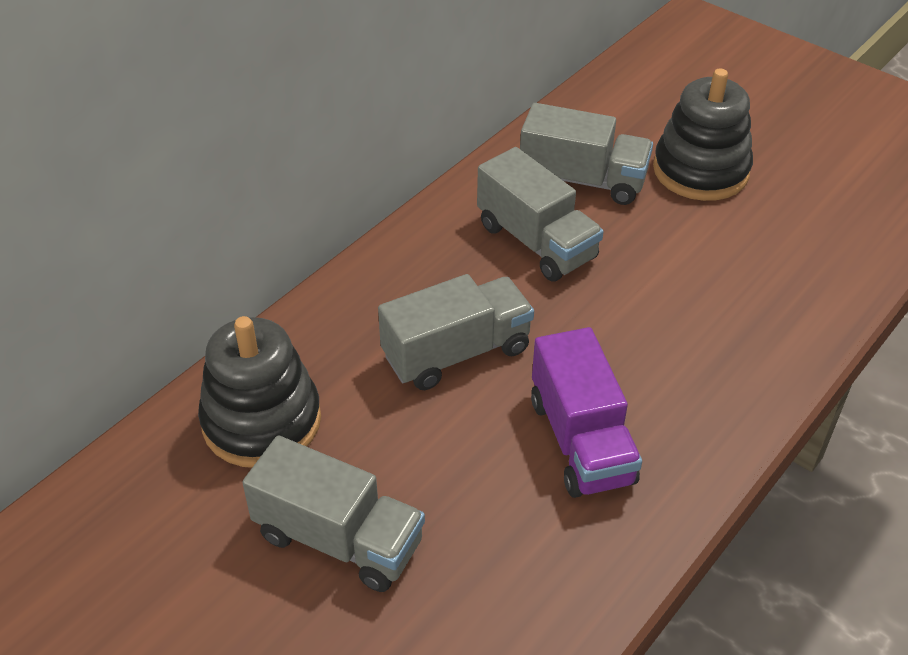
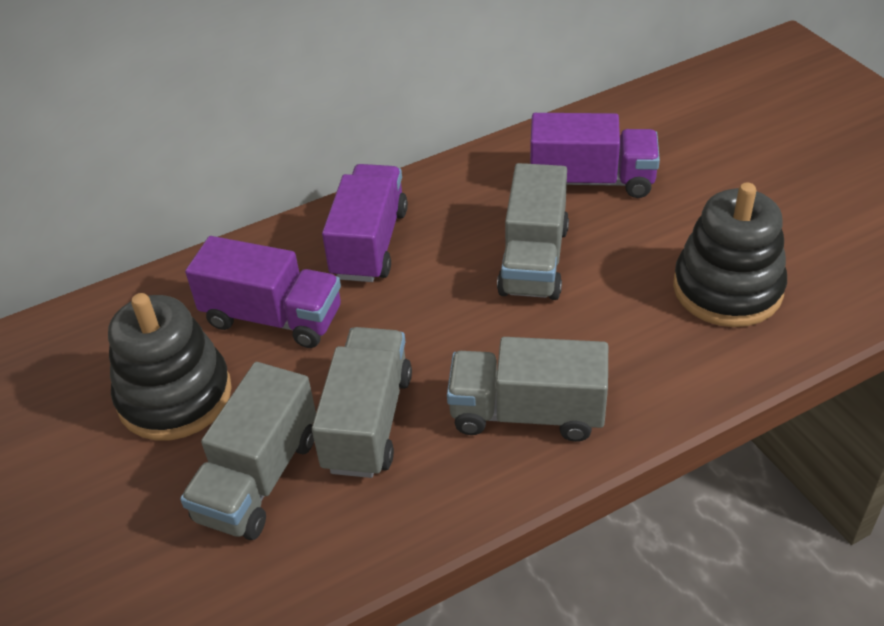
purple truck: 1 -> 3

